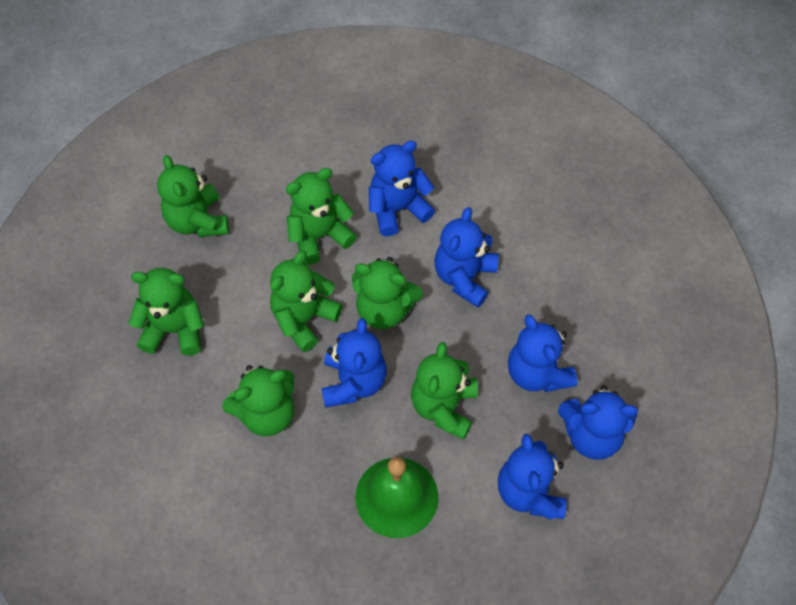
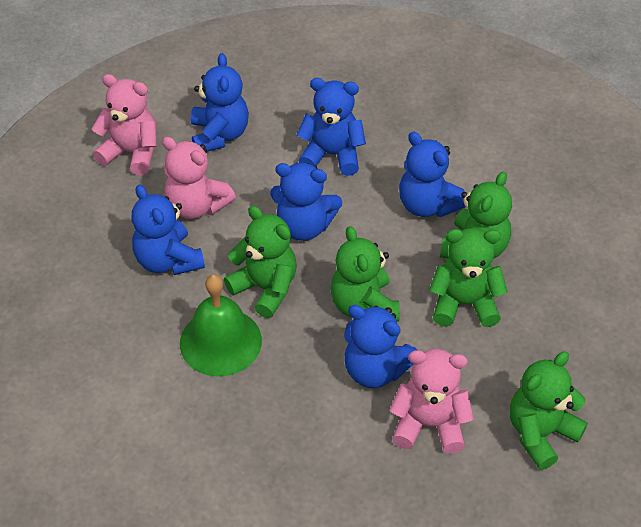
green teddy bear: 7 -> 5
pink teddy bear: 0 -> 3

